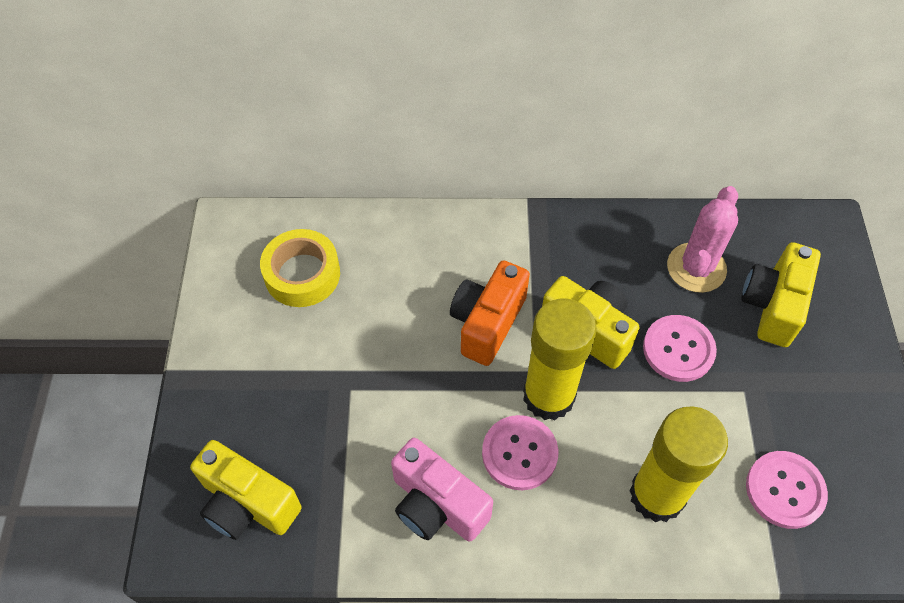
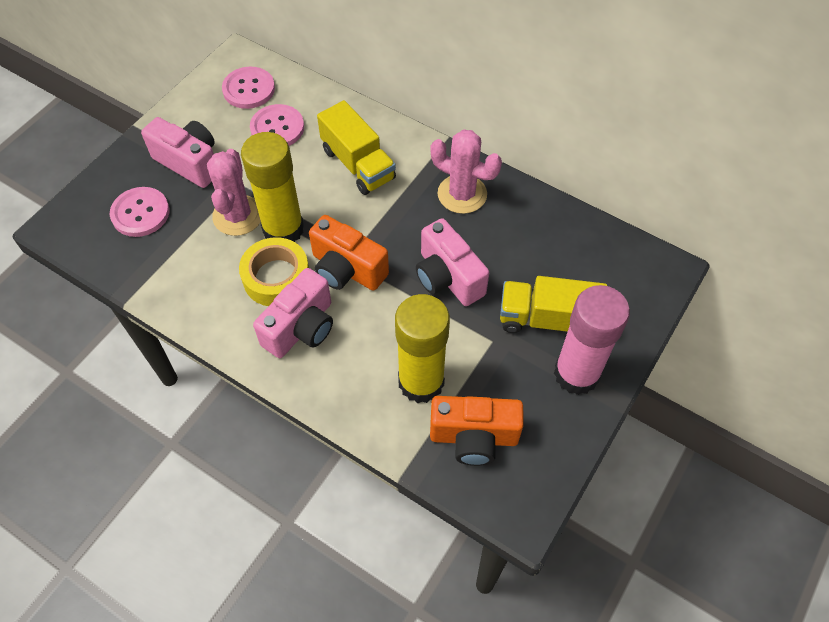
orange camera: 1 -> 2
pink cactus: 1 -> 2
pink camera: 1 -> 3
pink glue stick: 0 -> 1
yellow camera: 3 -> 0
yellow truck: 0 -> 2

